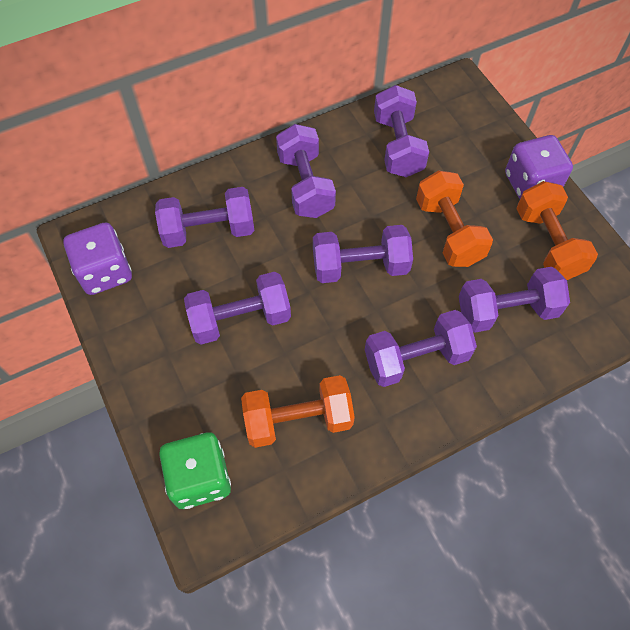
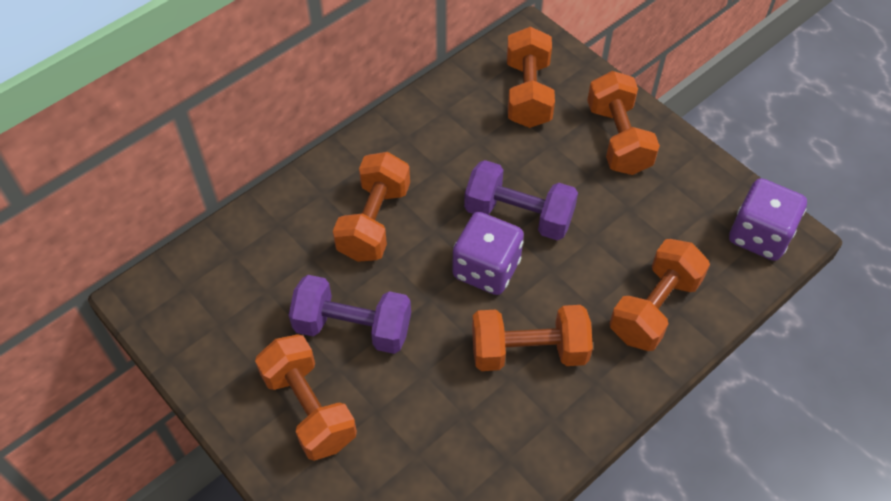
green dice: 1 -> 0
orange dumbbell: 3 -> 6
purple dumbbell: 7 -> 2

